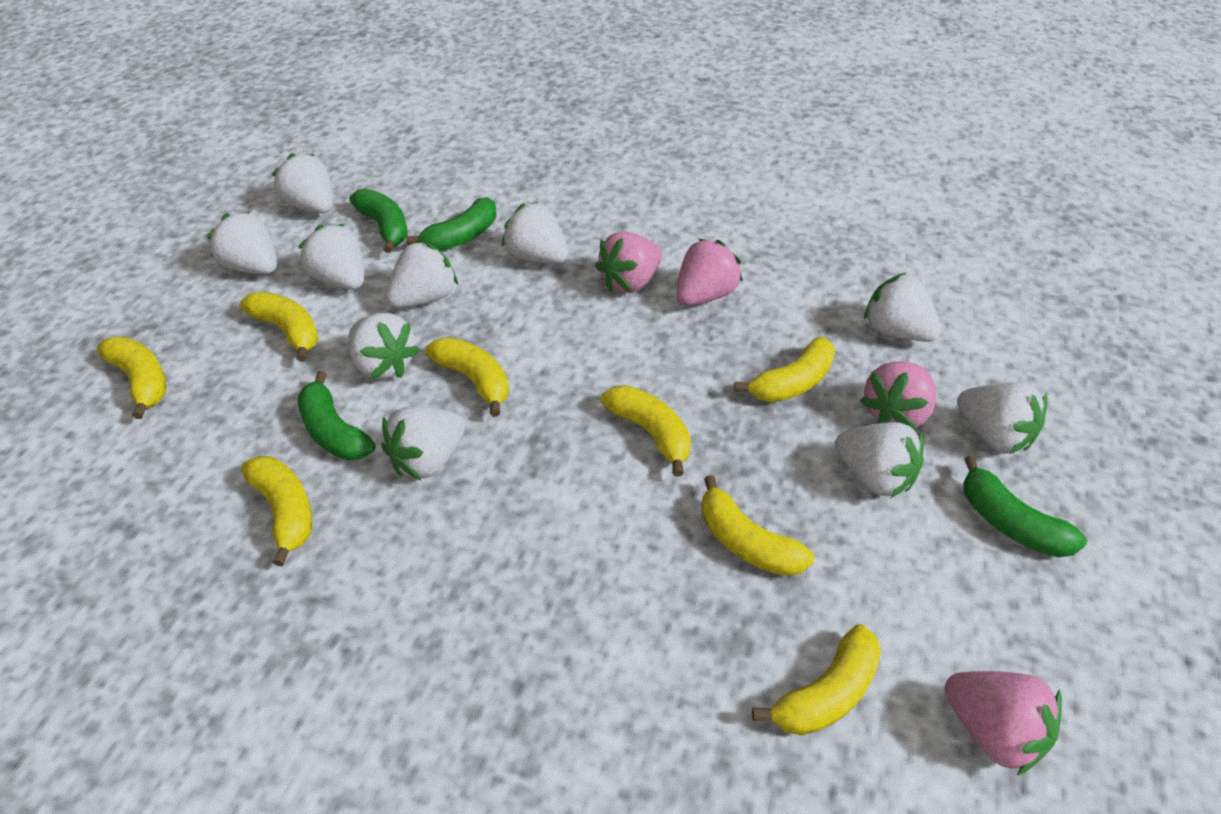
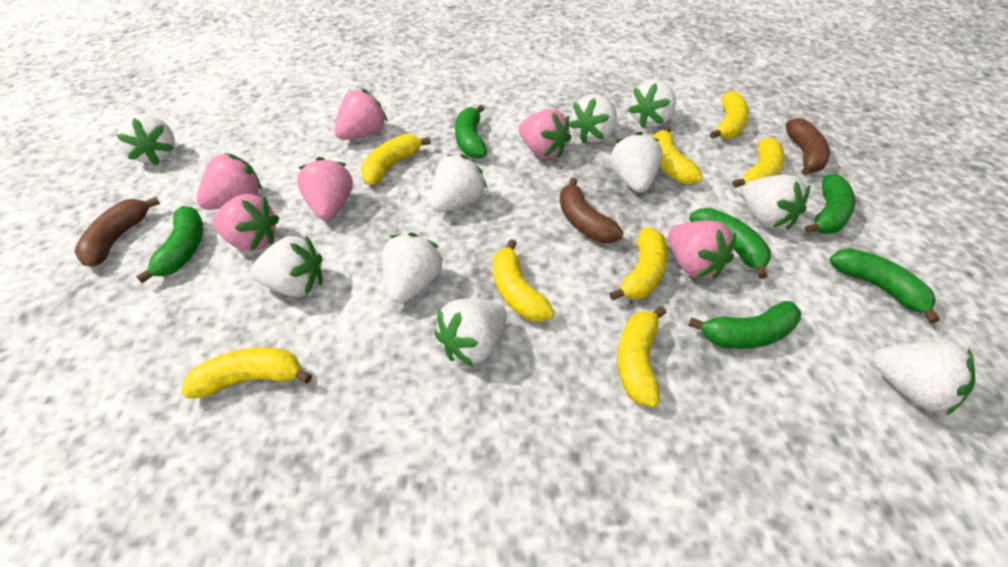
brown banana: 0 -> 3
green banana: 4 -> 6
pink strawberry: 4 -> 6

